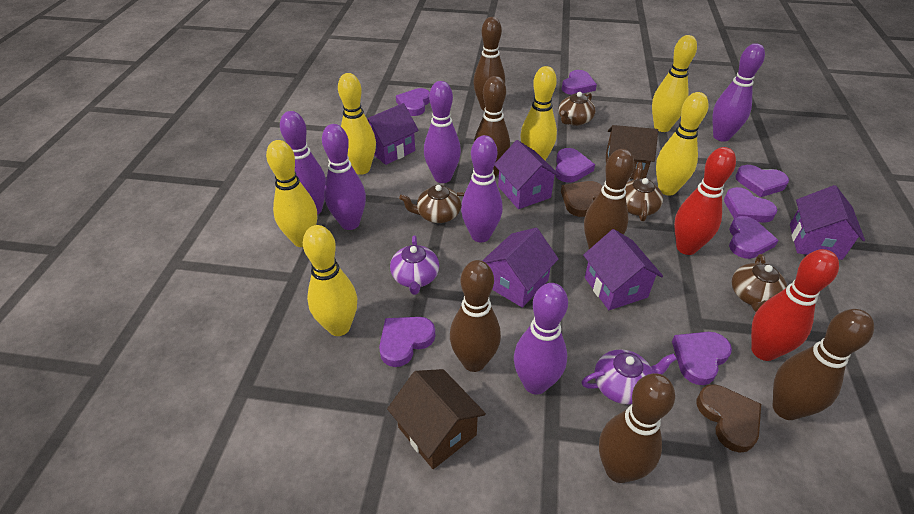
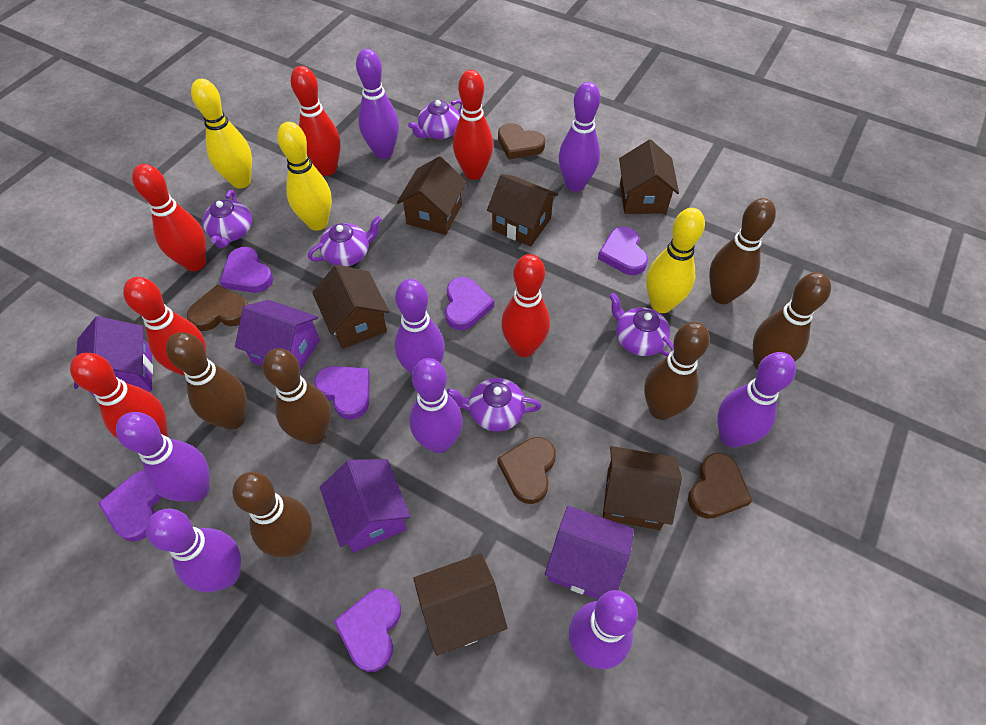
brown heart: 2 -> 4
brown house: 2 -> 6
brown teapot: 4 -> 0
purple bowling pin: 6 -> 8
purple heart: 8 -> 6
purple house: 5 -> 4
purple teapot: 2 -> 5
red bowling pin: 2 -> 6
yellow bowling pin: 6 -> 3

